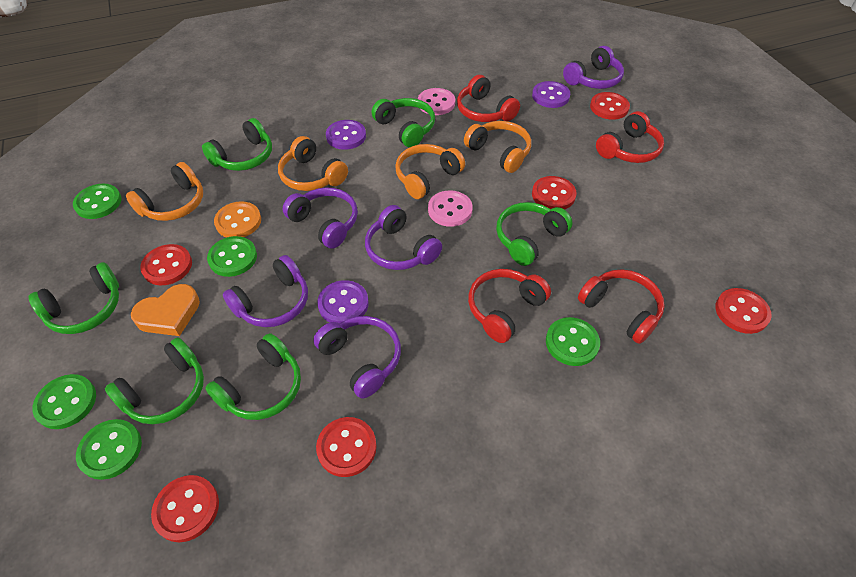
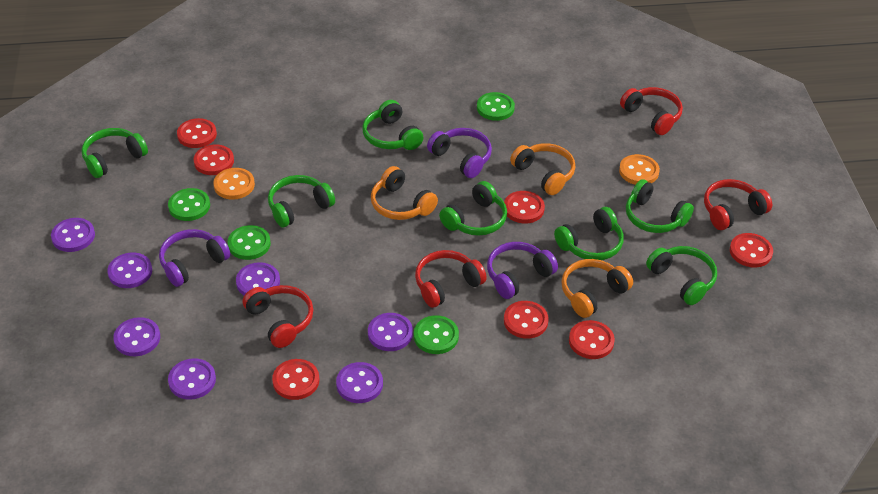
green button: 5 -> 4
green headphones: 6 -> 7
orange button: 1 -> 2
orange headphones: 4 -> 3
orange heart: 1 -> 0
pink button: 2 -> 0
purple button: 3 -> 7
purple headphones: 5 -> 3
red button: 6 -> 7

